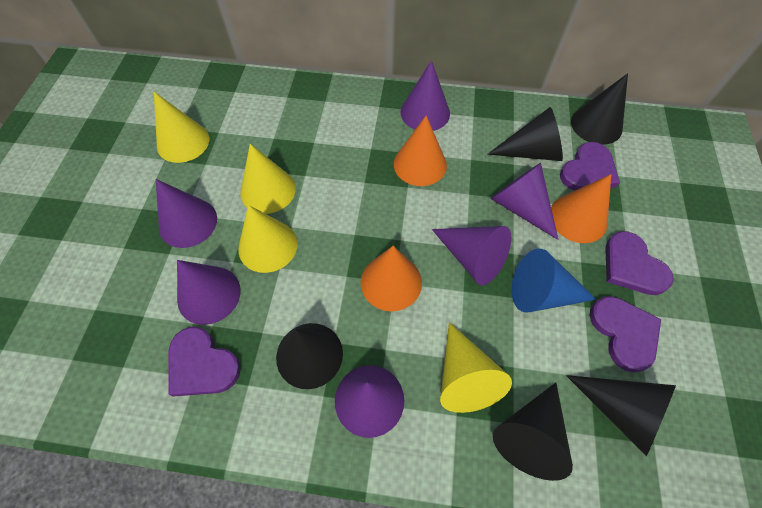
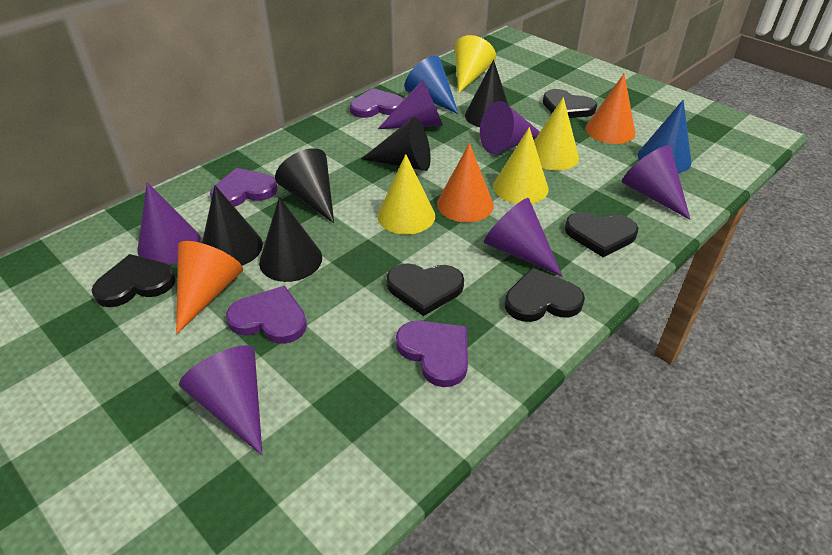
black heart: 0 -> 5
blue cone: 1 -> 2

